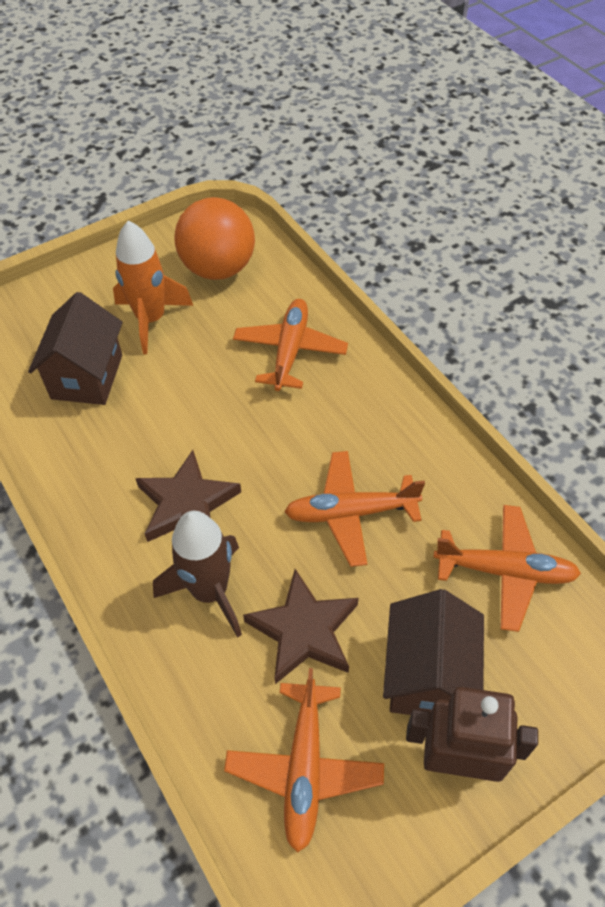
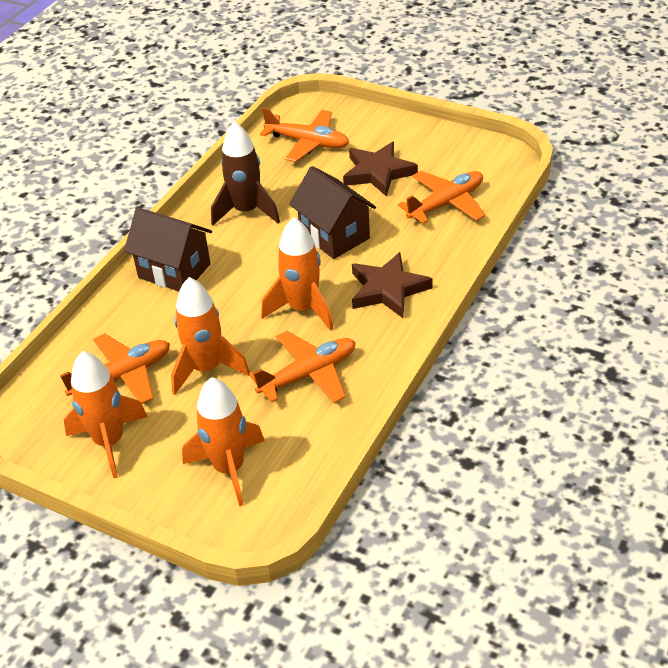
brown robot: 1 -> 0
orange ball: 1 -> 0
orange rocket: 1 -> 4

